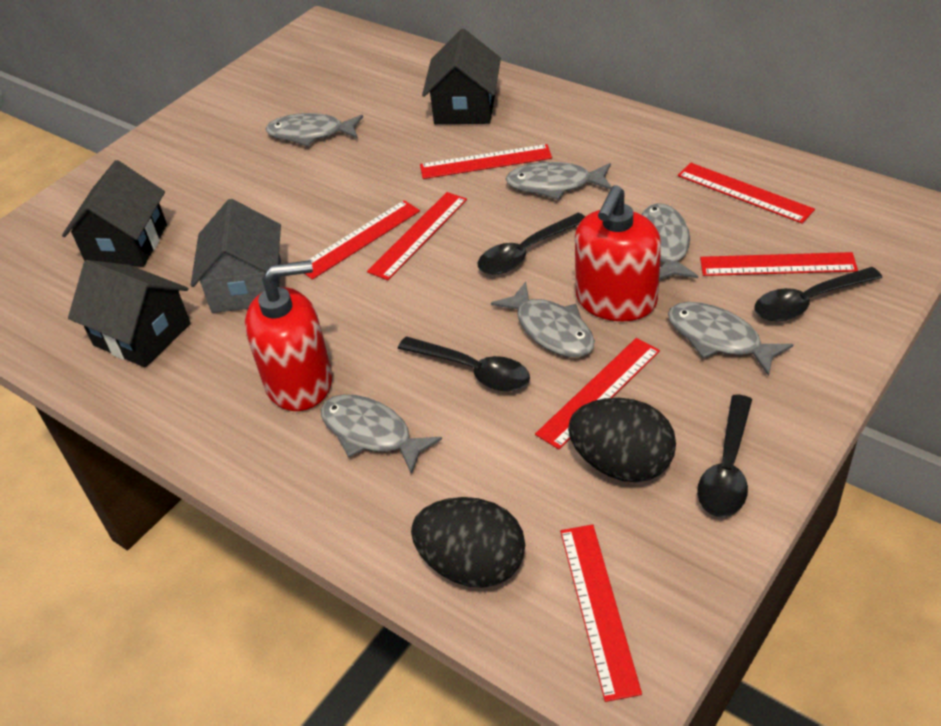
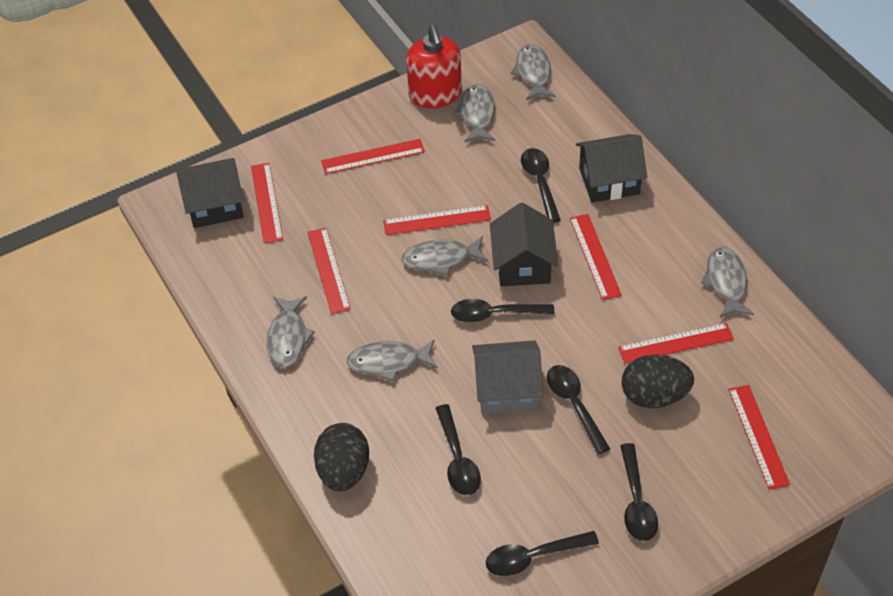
black spoon: 4 -> 6
red soap dispenser: 2 -> 1

